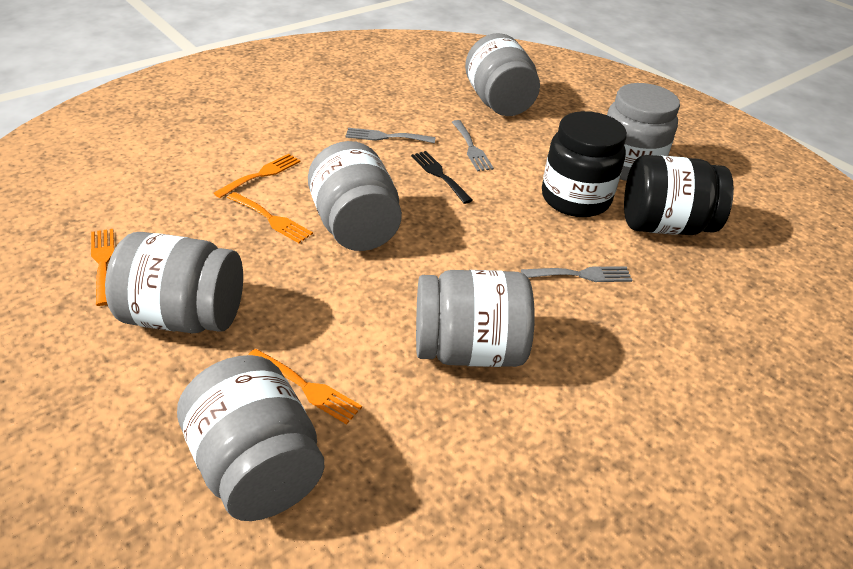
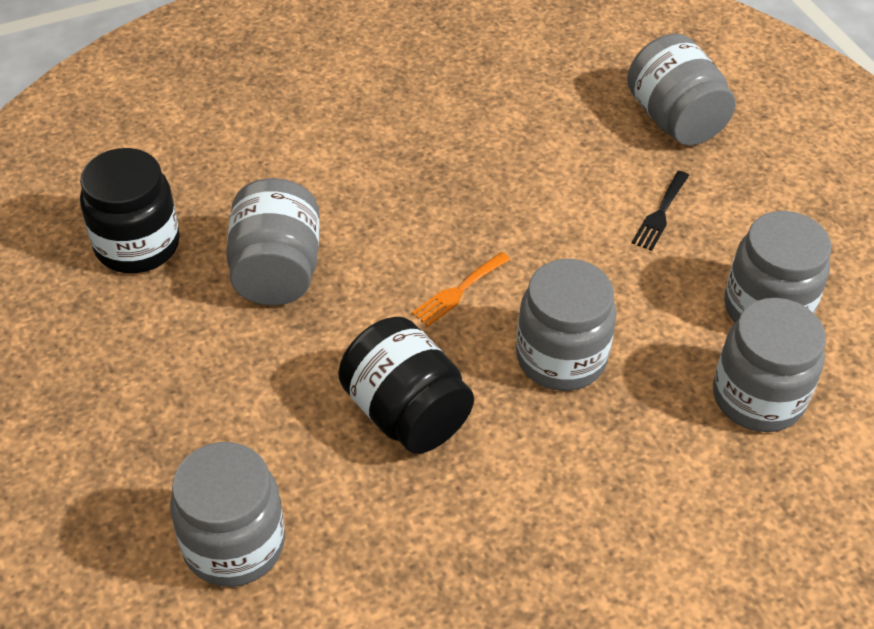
grey fork: 3 -> 0
orange fork: 4 -> 1

